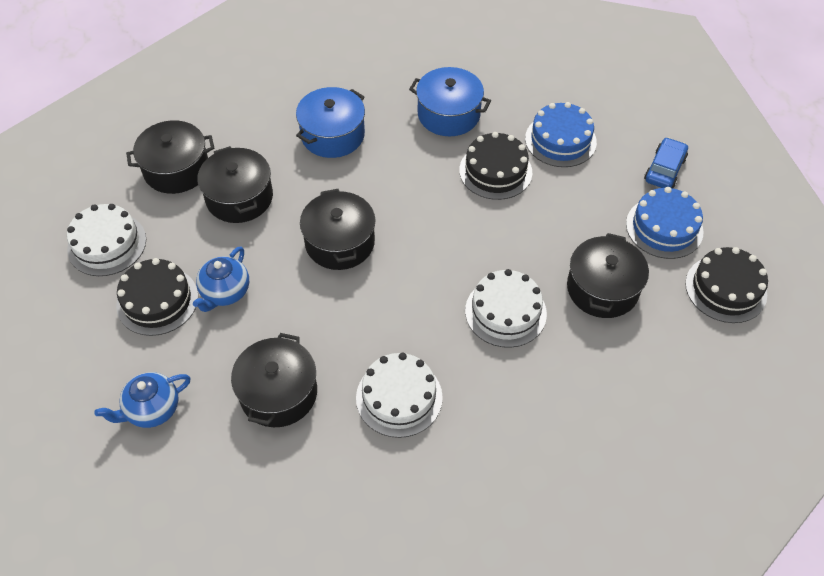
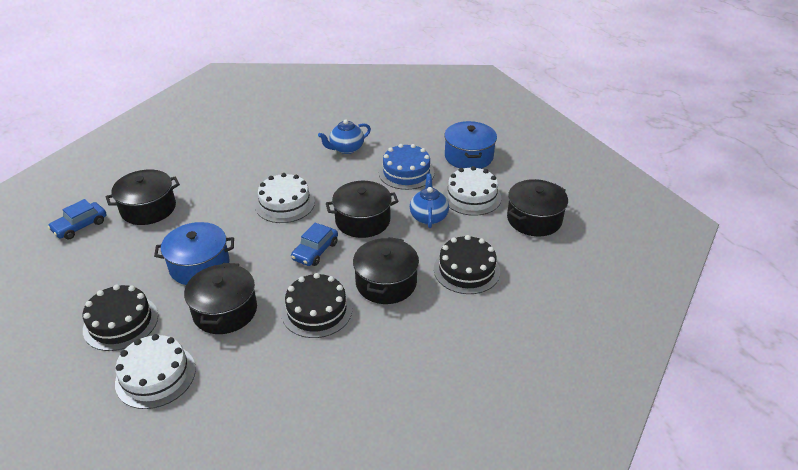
blue cake: 2 -> 1
blue car: 1 -> 2

